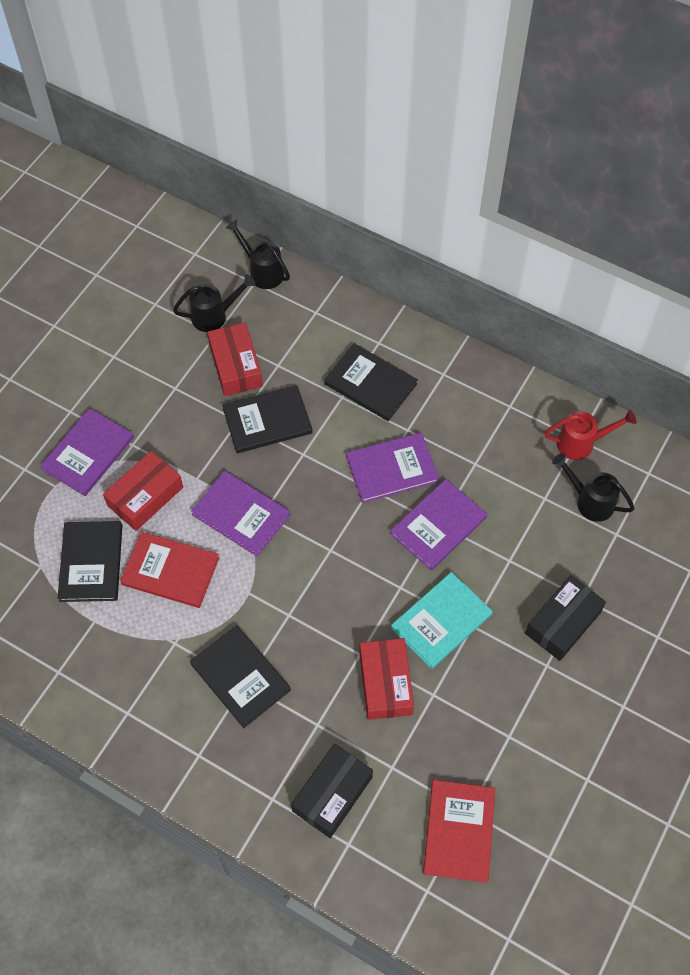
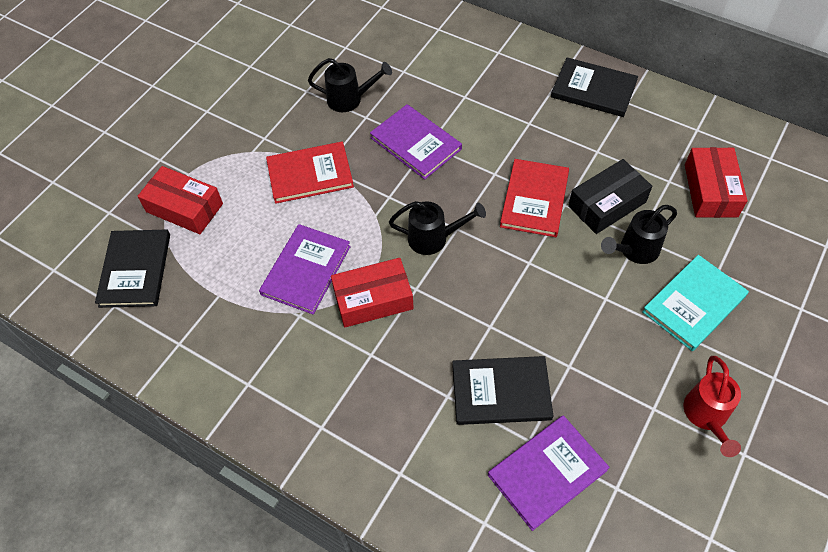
black book: 4 -> 3
black box: 2 -> 1
purple book: 4 -> 3

